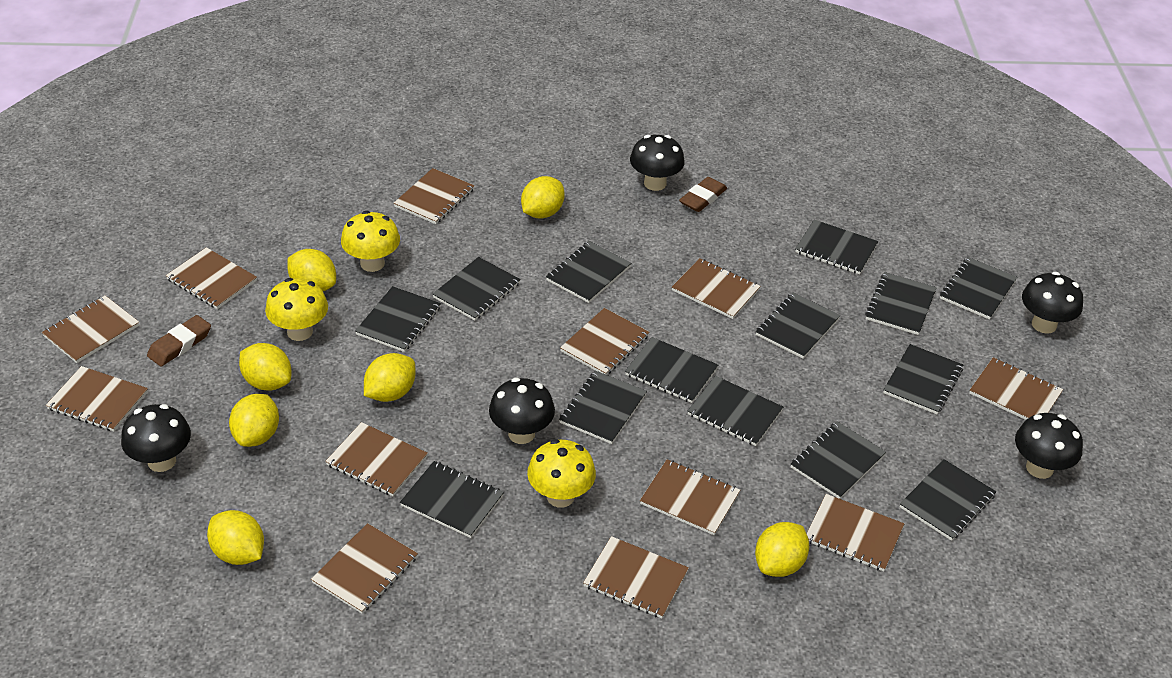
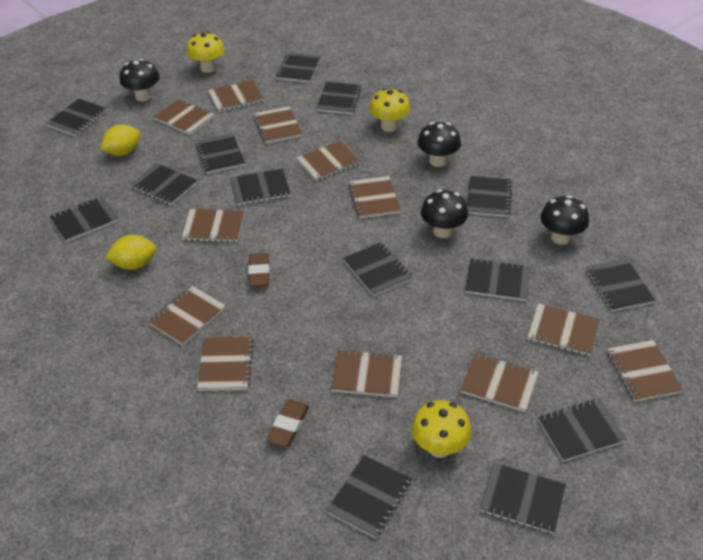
black mushroom: 5 -> 4
yellow lemon: 7 -> 2

